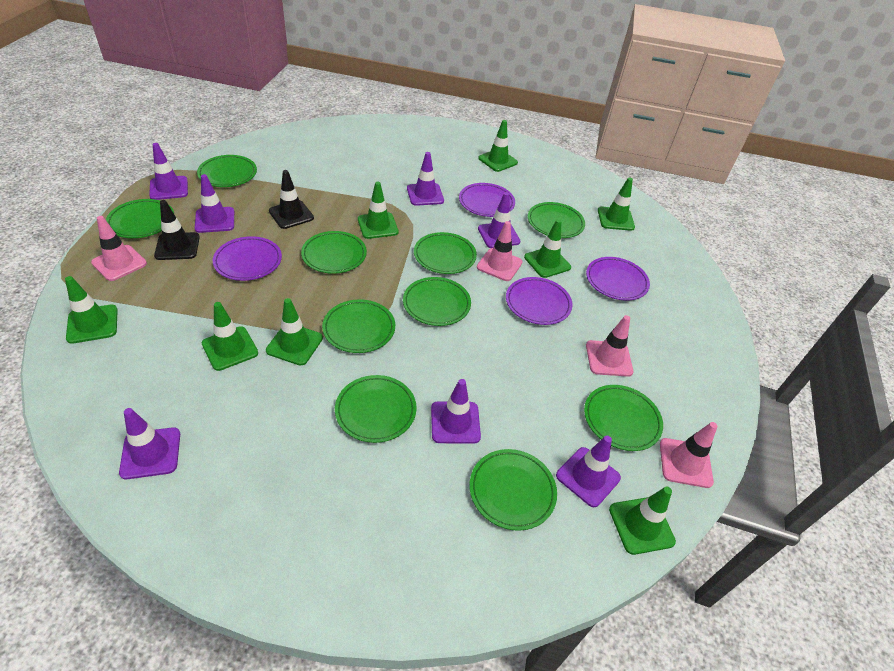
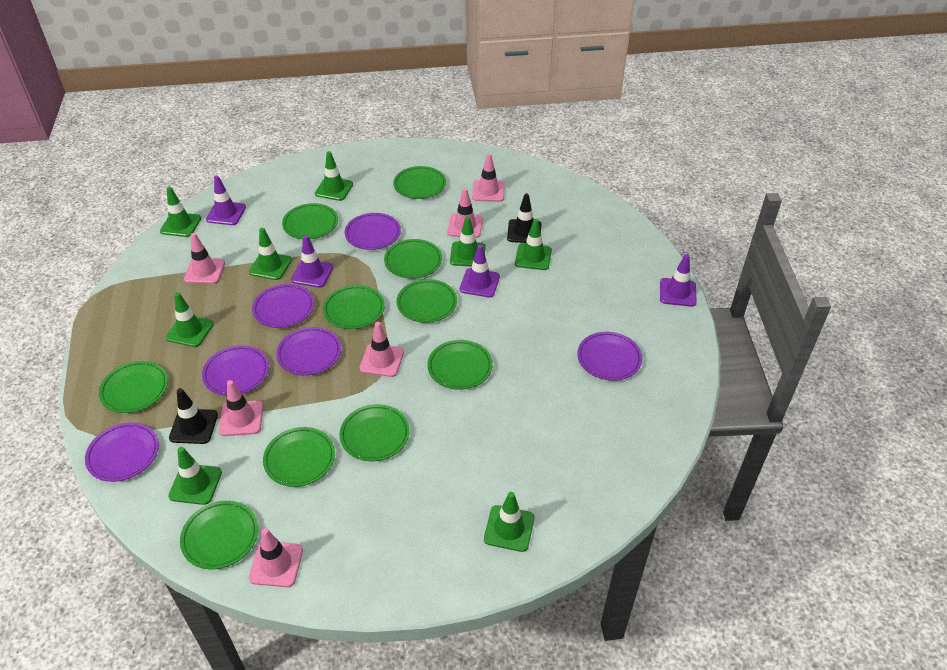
pink traffic cone: 4 -> 6
purple plate: 4 -> 6
purple traffic cone: 7 -> 4

